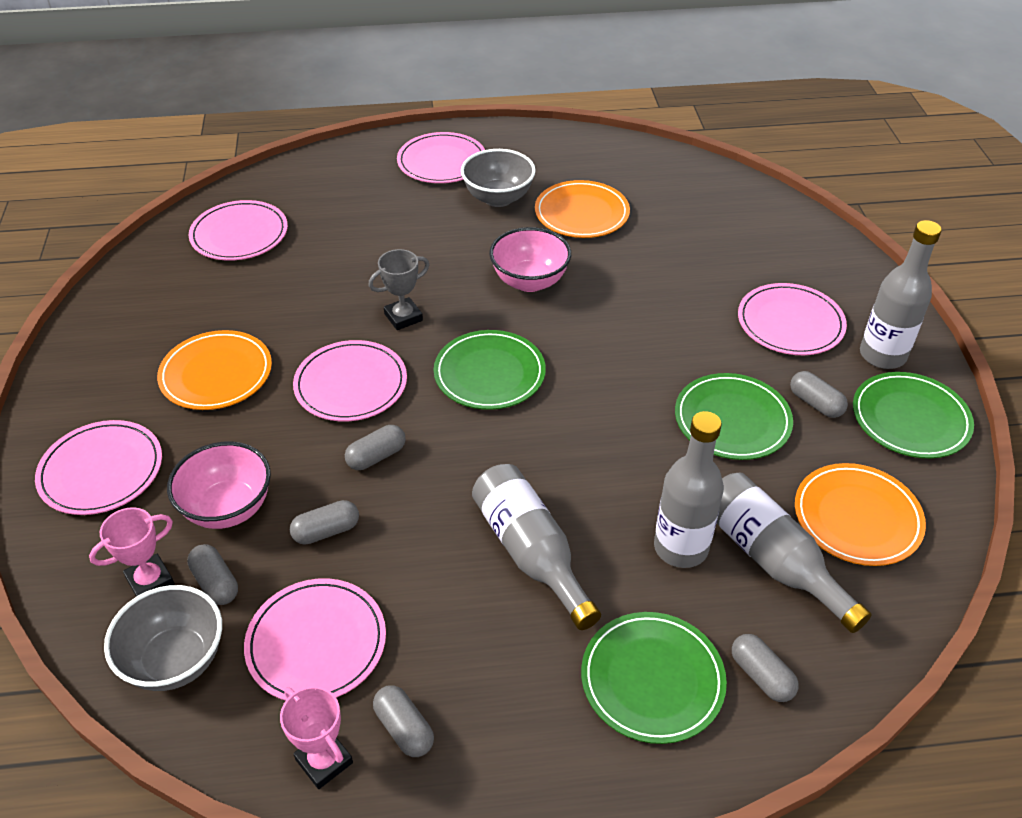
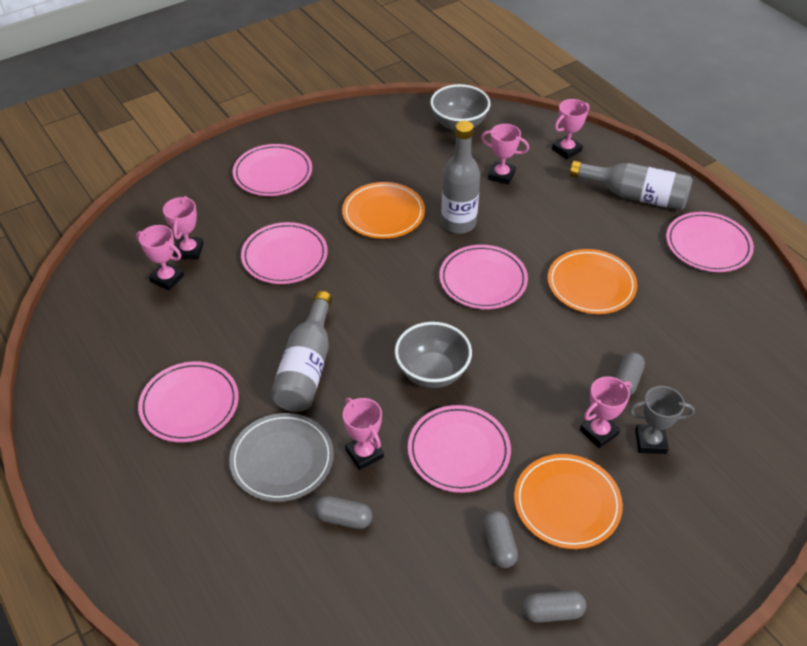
green plate: 4 -> 0
grey bottle: 4 -> 3
grey capsule: 6 -> 4
grey plate: 0 -> 1
pink bowl: 2 -> 0
pink trophy: 2 -> 6

